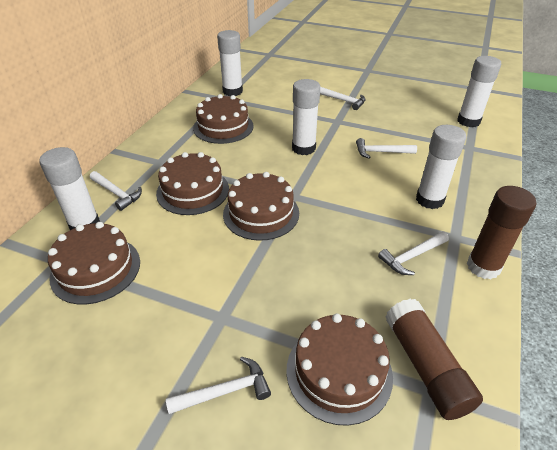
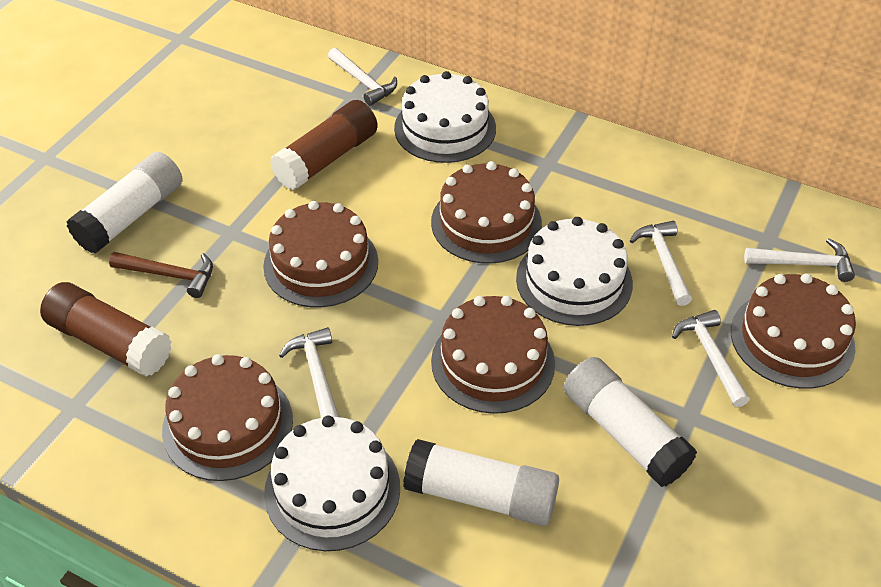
brown hammer: 0 -> 1
white cake: 0 -> 3
white glue stick: 5 -> 3

